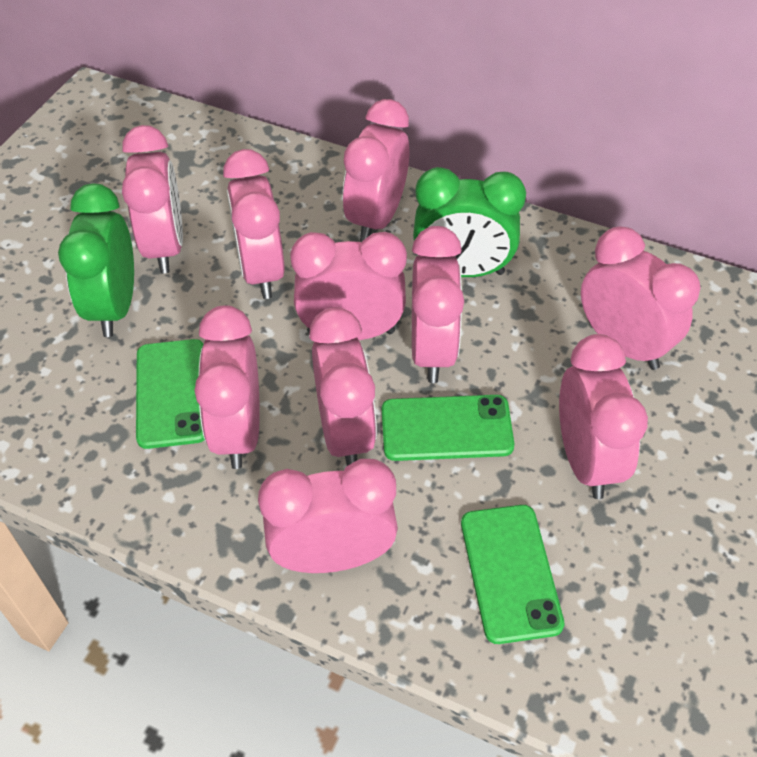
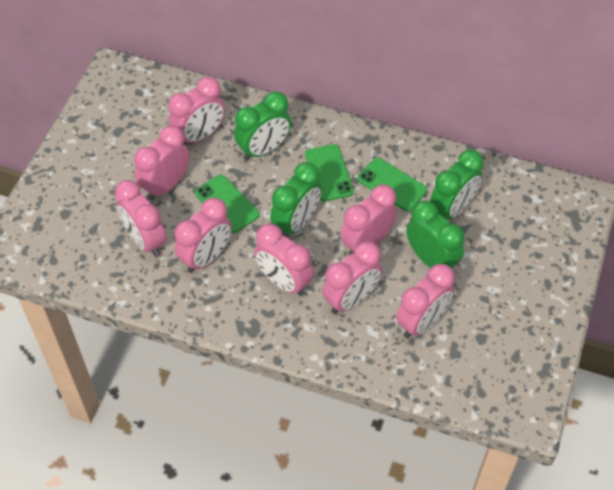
green clock: 2 -> 4
pink clock: 10 -> 8

